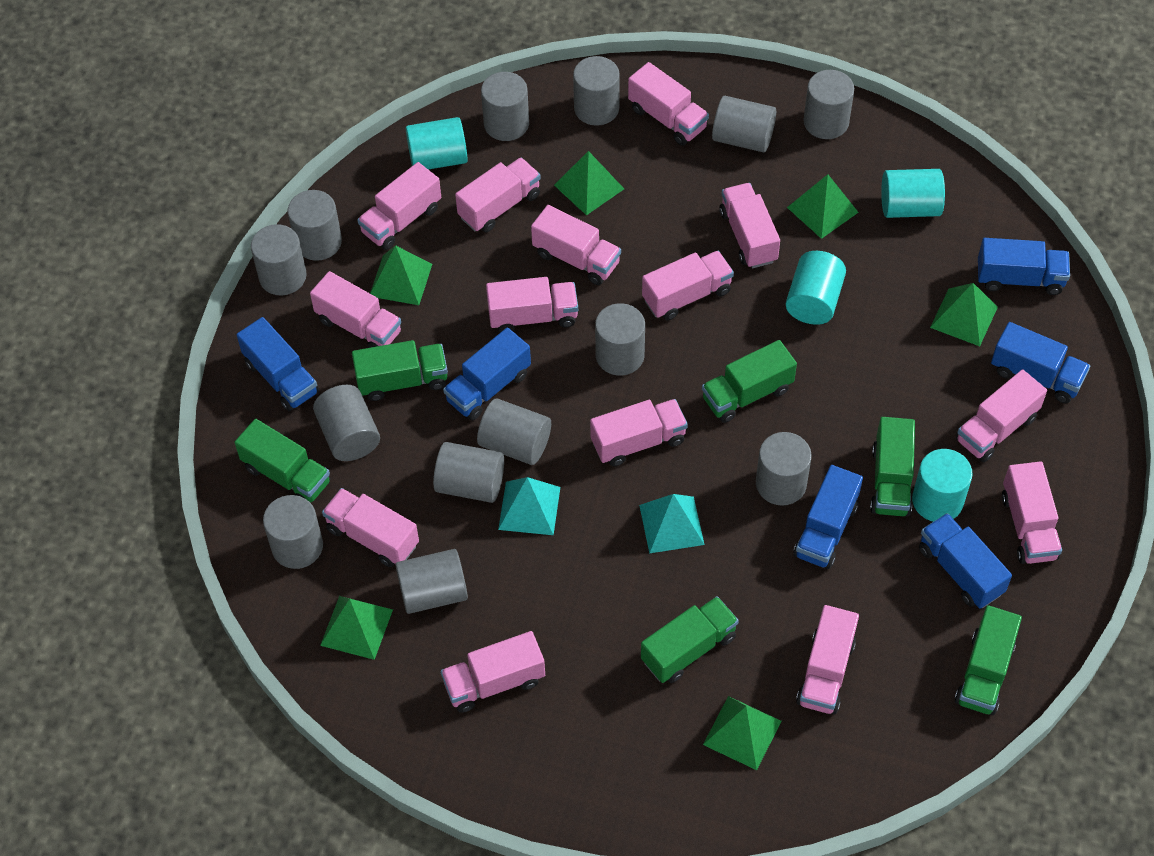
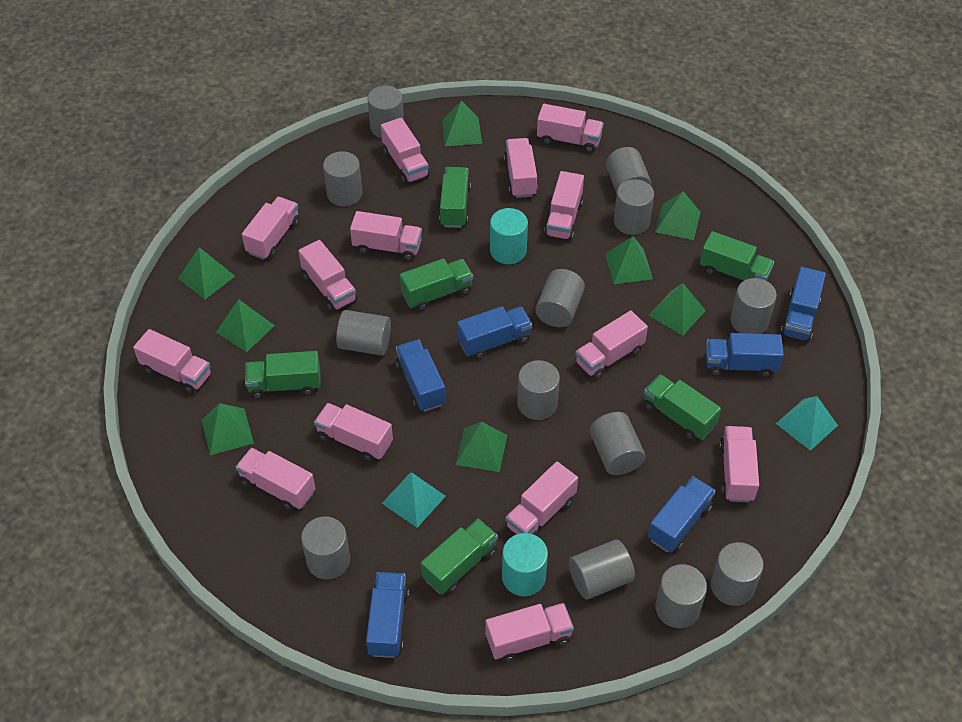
green pyramid: 6 -> 8
turquoise cylinder: 4 -> 2

